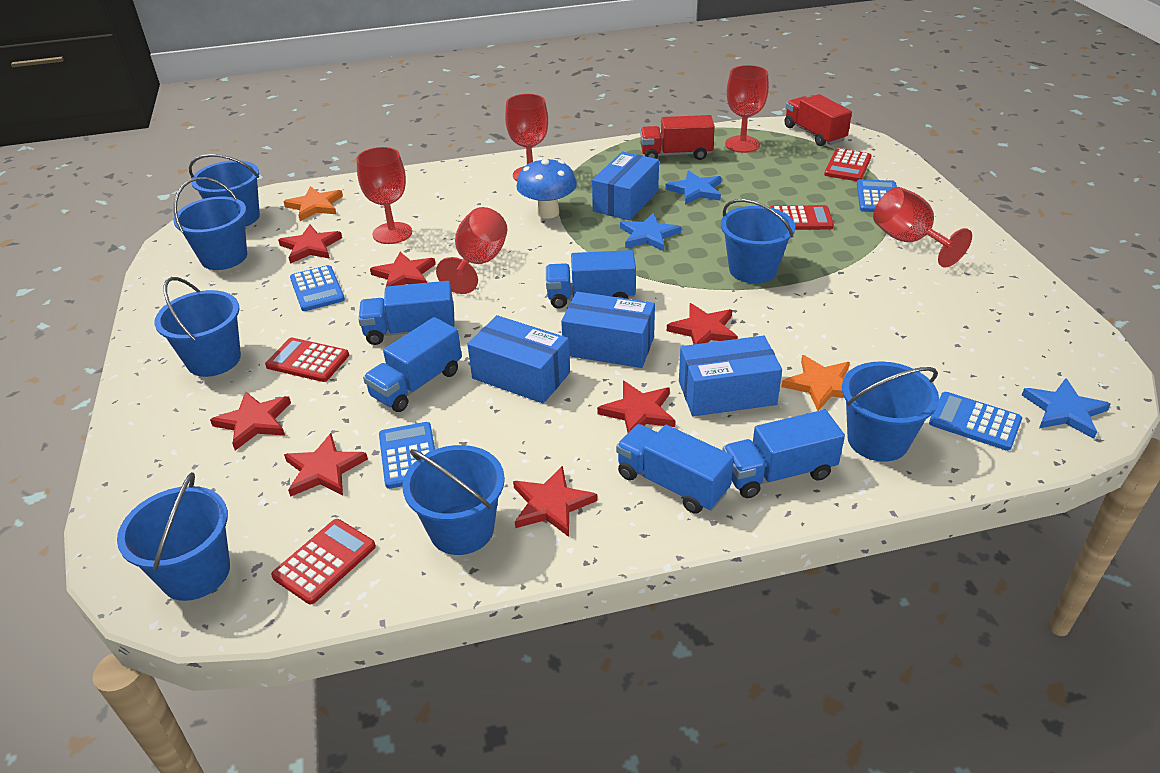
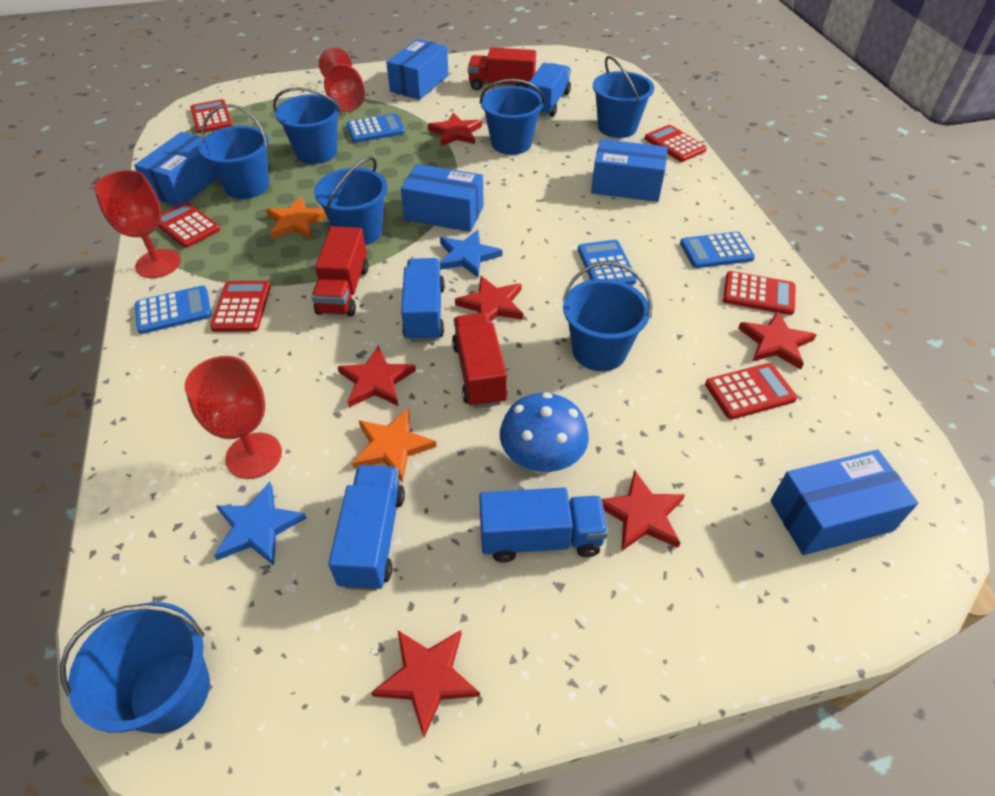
blue box: 4 -> 5
blue star: 3 -> 2
blue truck: 5 -> 4
red calculator: 4 -> 6
red goblet: 5 -> 3
red star: 7 -> 6
red truck: 2 -> 3

